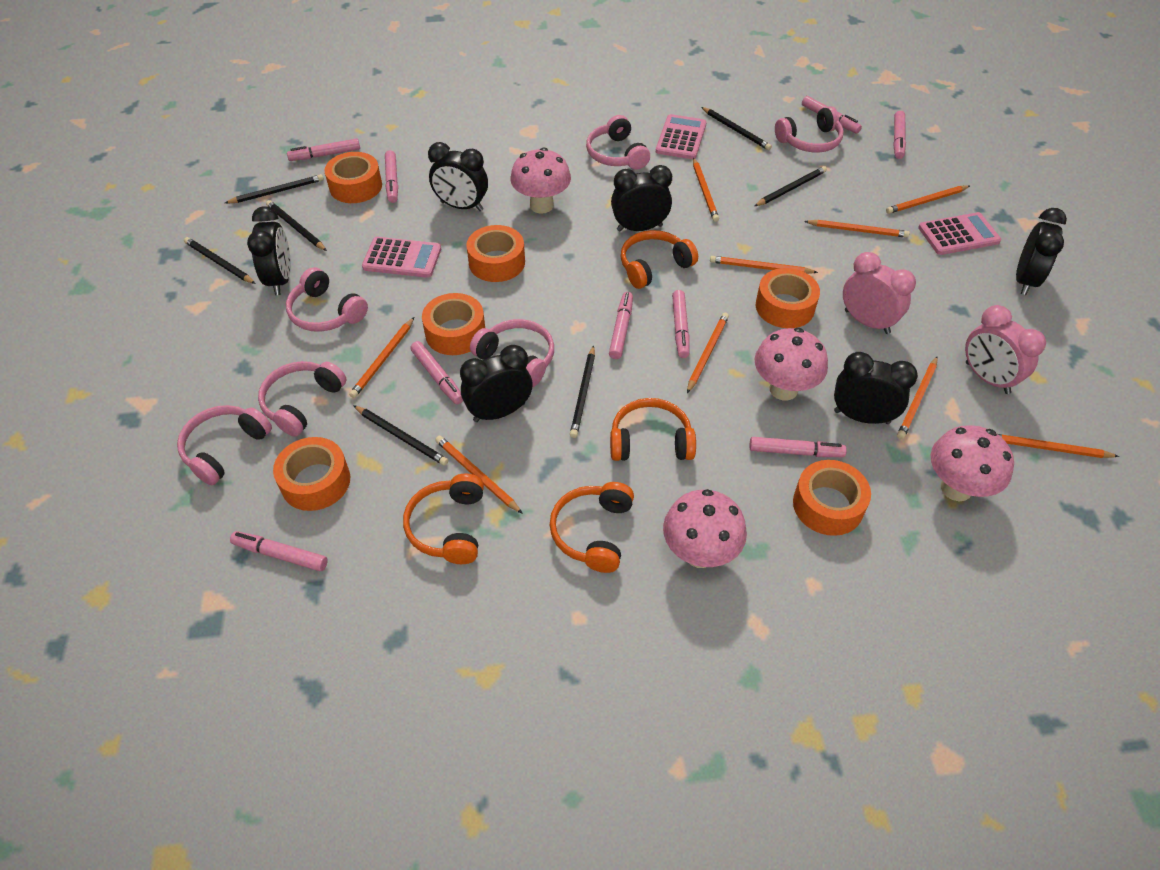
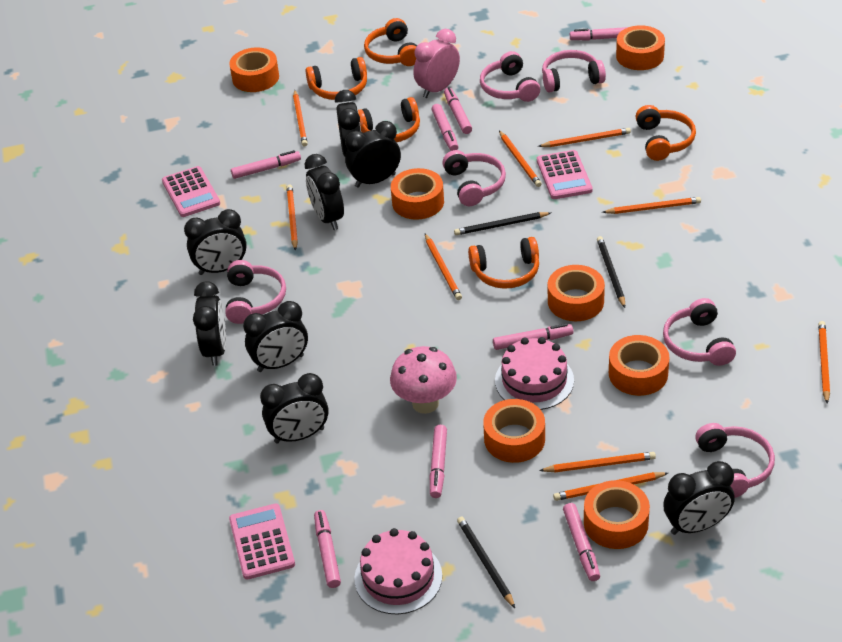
black clock: 6 -> 8
black pencil: 7 -> 3
orange headphones: 4 -> 5
orange tape: 6 -> 7
pink cake: 0 -> 2
pink clock: 2 -> 1
pink marker: 9 -> 8
pink mushroom: 4 -> 1

